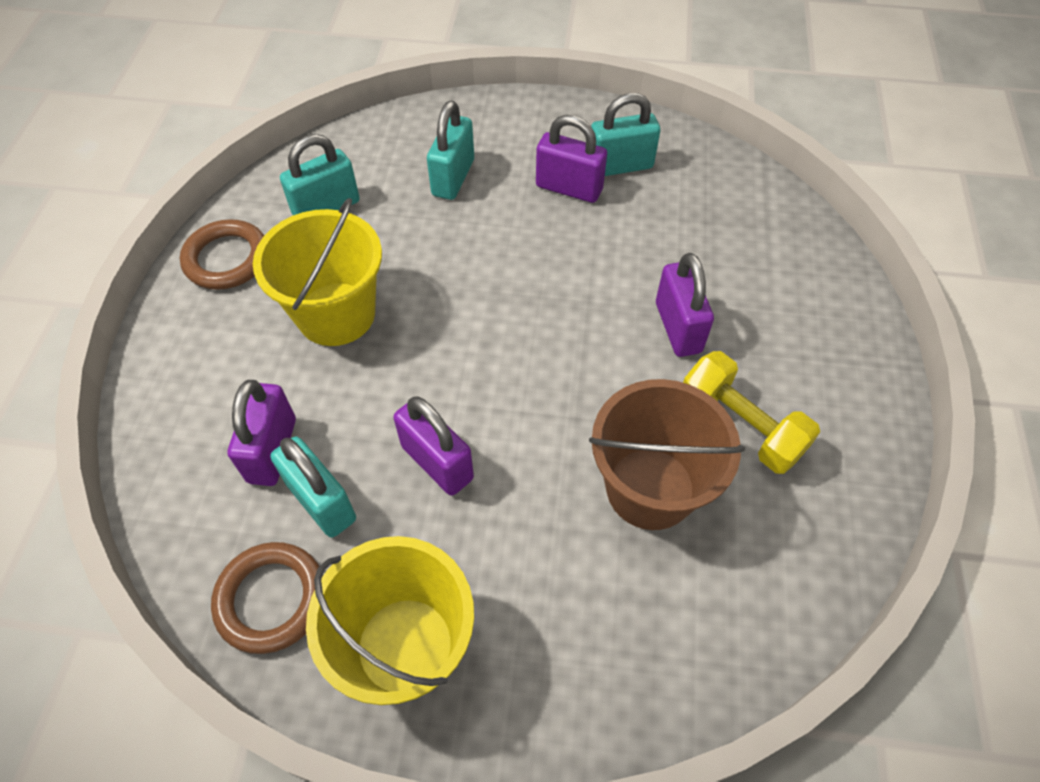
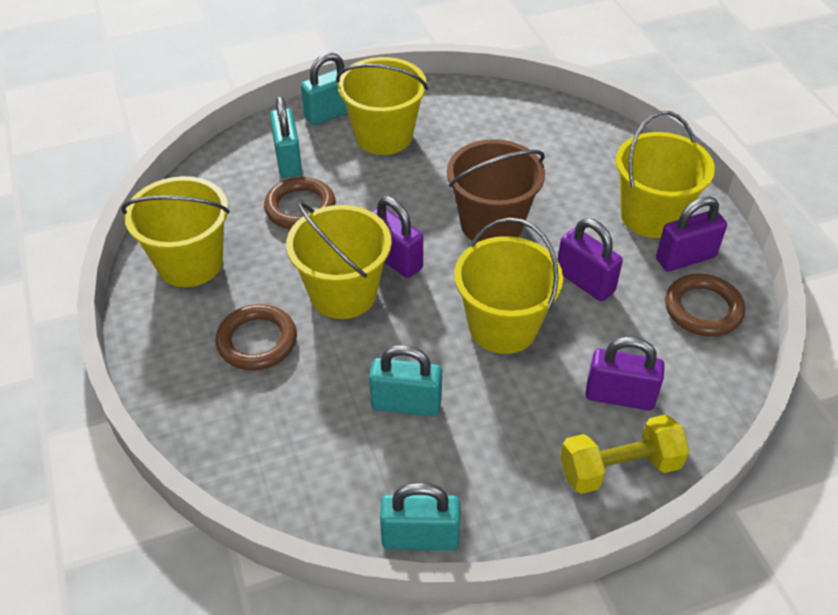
brown ring: 2 -> 3
yellow bucket: 2 -> 5

